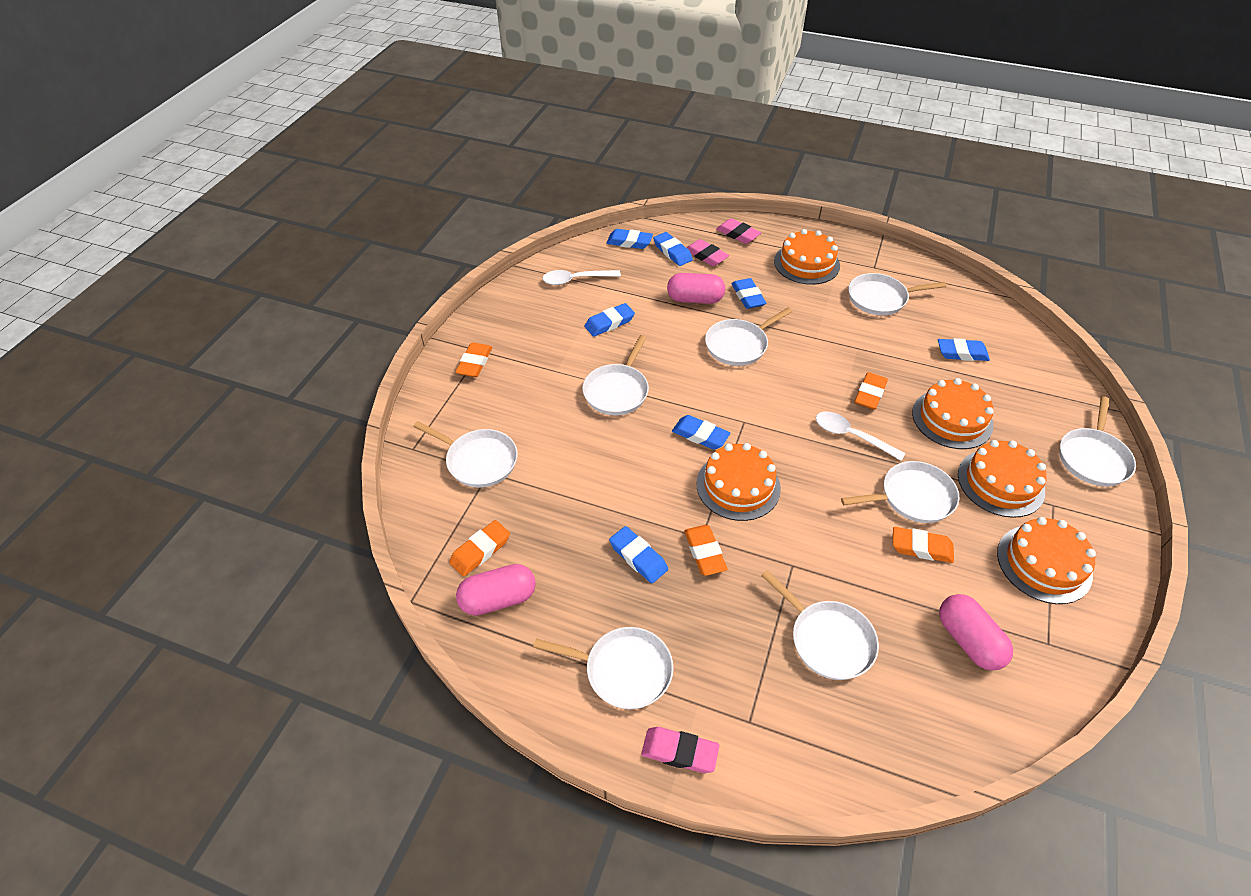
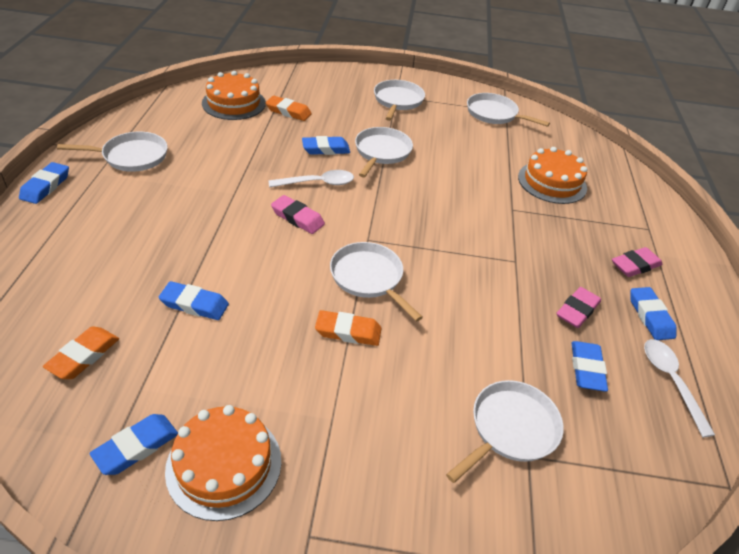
blue eraser: 7 -> 6
orange cake: 5 -> 3
orange eraser: 5 -> 3
pink capsule: 3 -> 0
white pan: 8 -> 6

